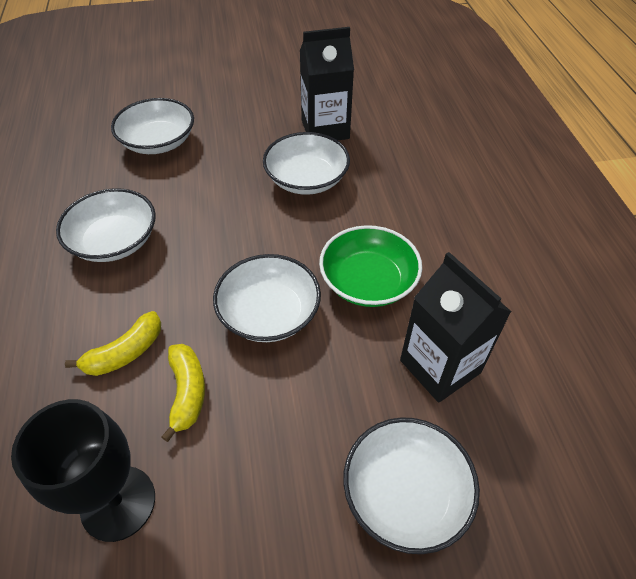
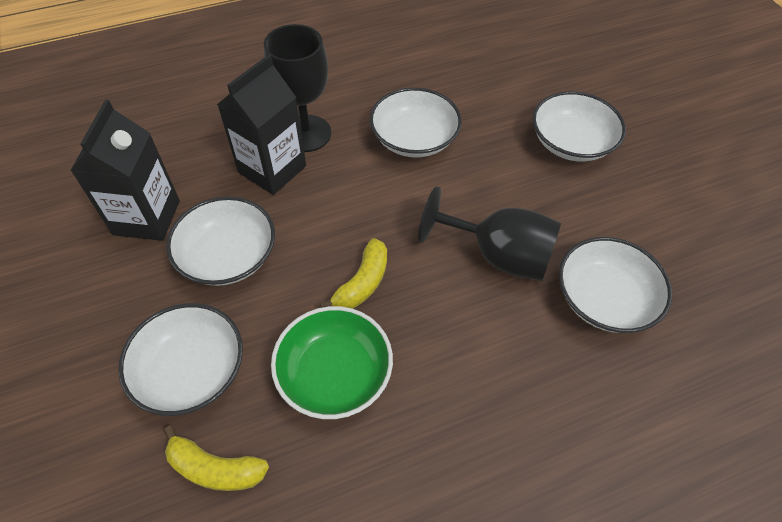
black goblet: 1 -> 2

